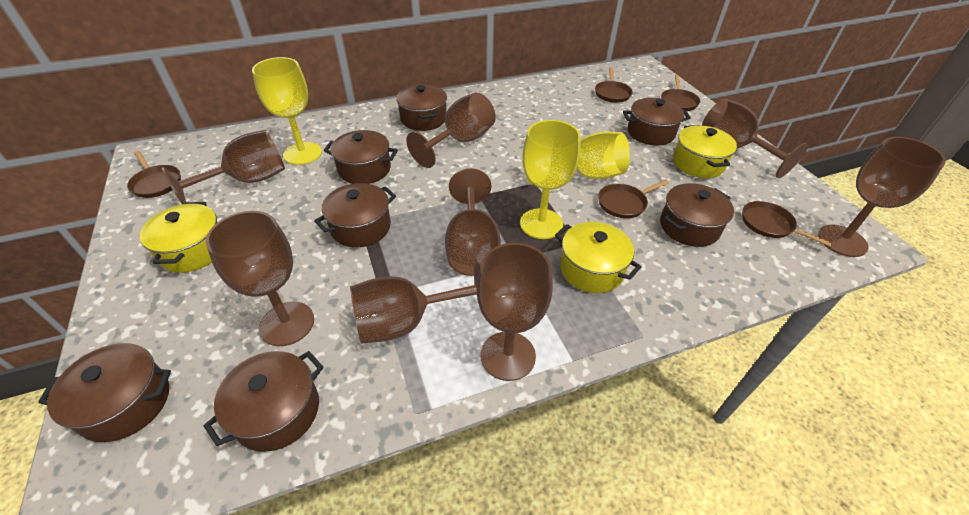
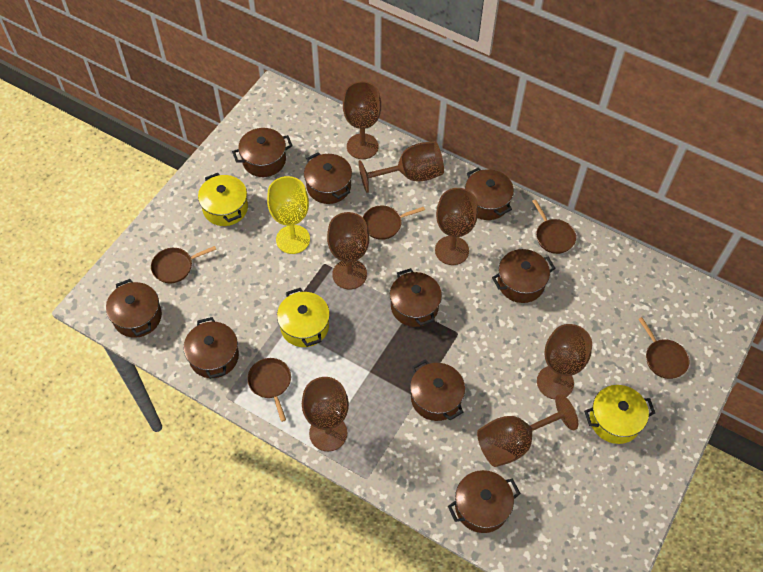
brown goblet: 8 -> 7
brown pot: 7 -> 9
yellow goblet: 3 -> 1

